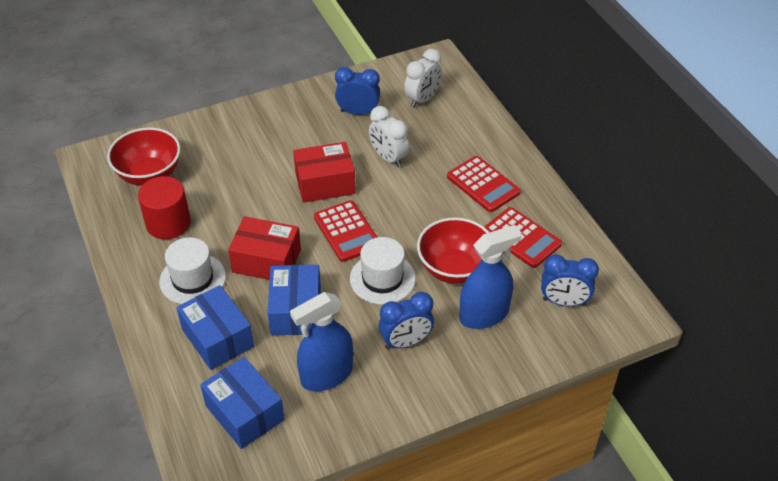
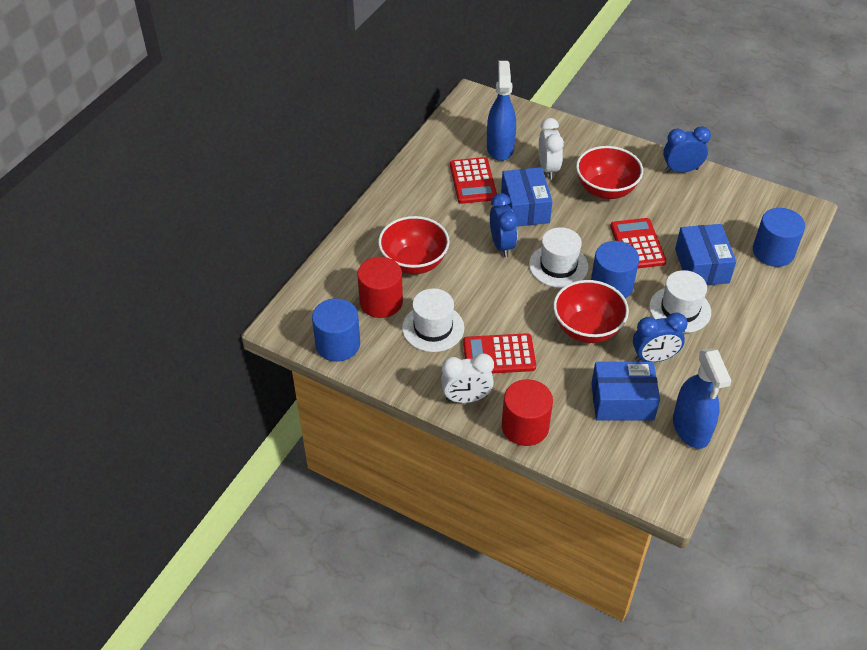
blue cylinder: 0 -> 3
red bowl: 2 -> 3
red box: 2 -> 0
red cylinder: 1 -> 2
white hat: 2 -> 3

